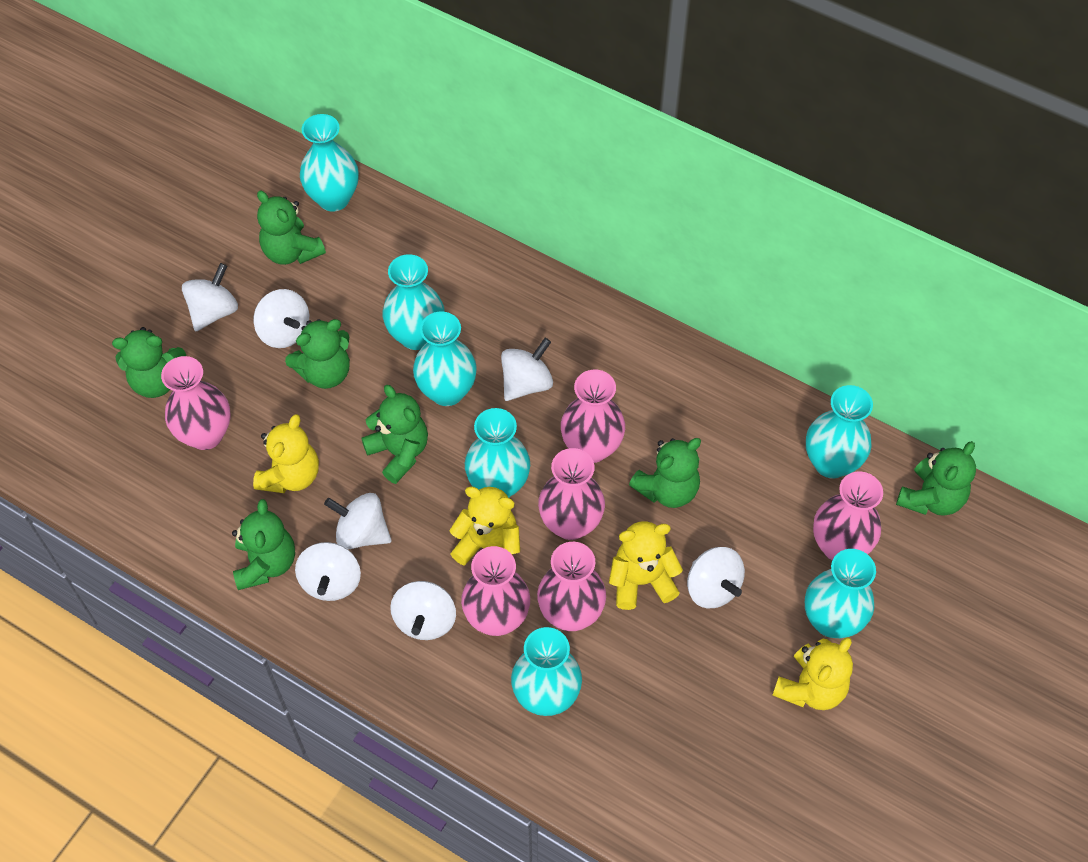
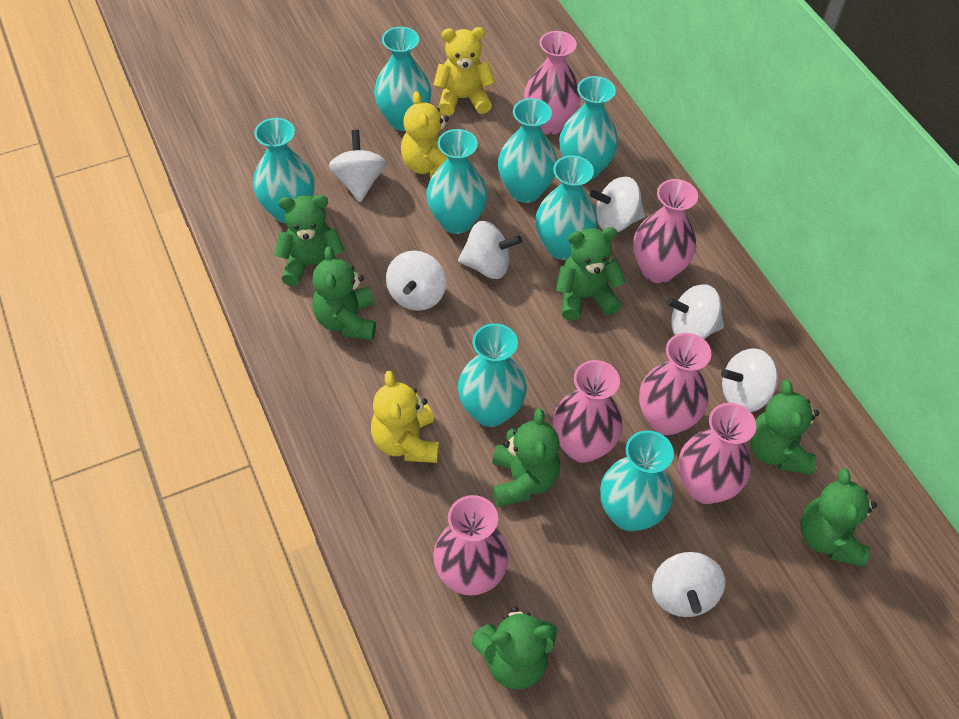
turquoise vase: 7 -> 8
yellow teddy bear: 4 -> 3

